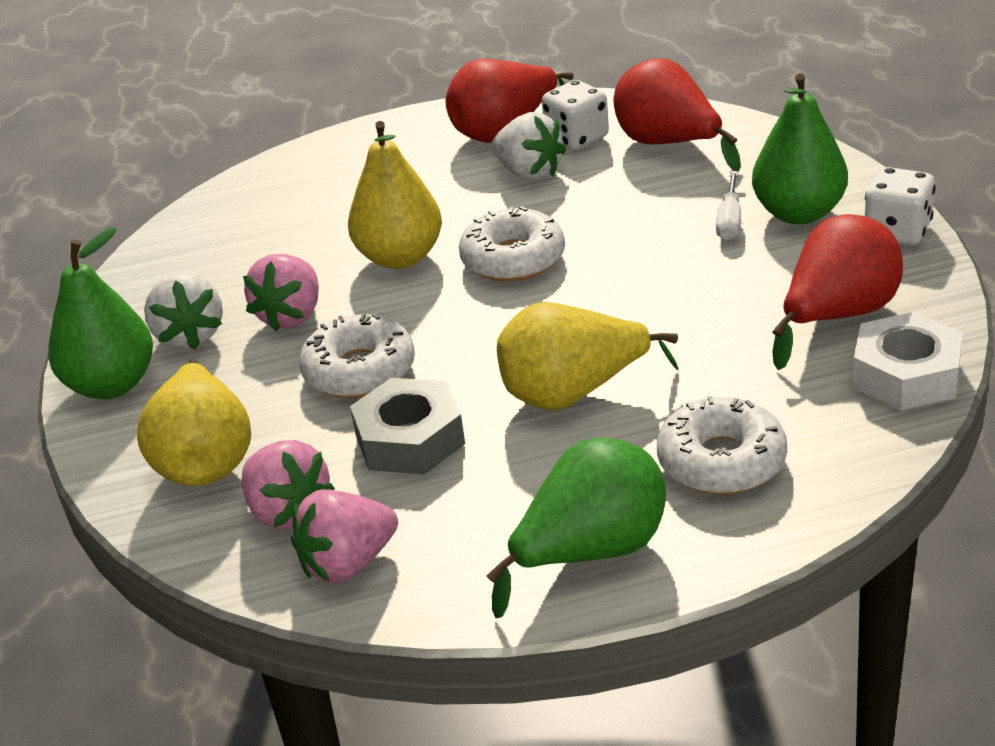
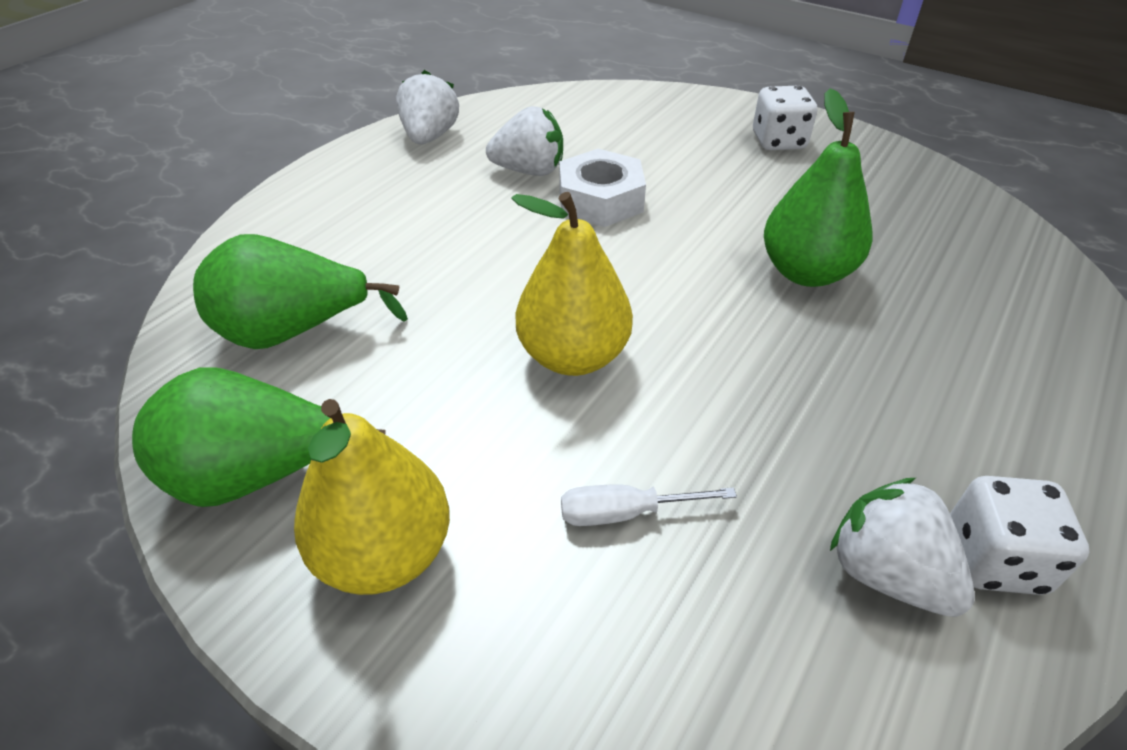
grey nut: 1 -> 0
pink strawberry: 3 -> 0
red pear: 3 -> 0
white donut: 3 -> 0
white strawberry: 2 -> 3
yellow pear: 3 -> 2

